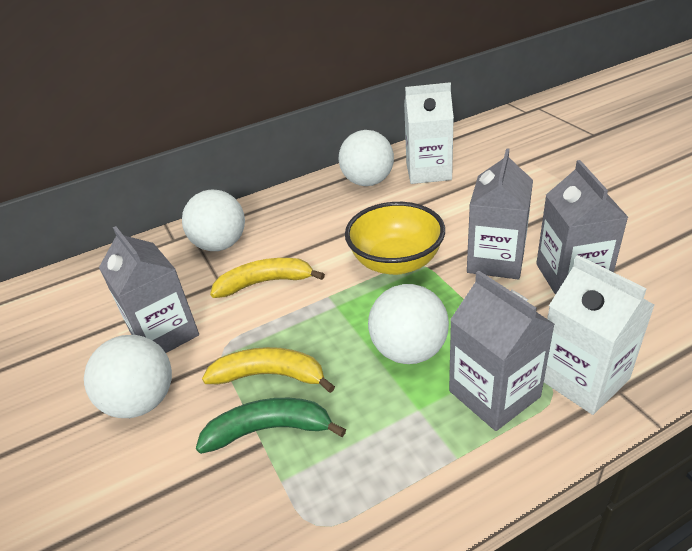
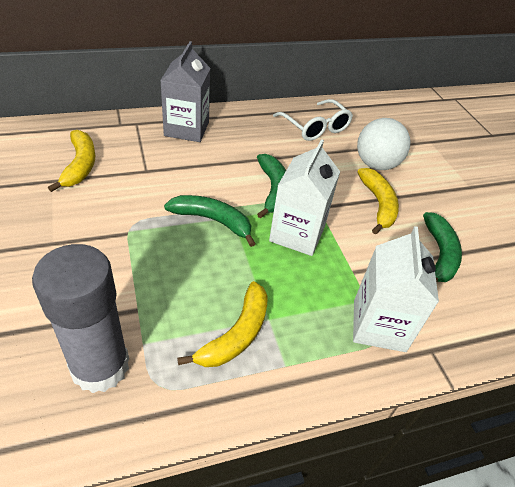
green banana: 1 -> 3
grey carton: 4 -> 1
grey glue stick: 0 -> 1
white ball: 4 -> 1
white glasses: 0 -> 1
yellow banana: 2 -> 3
yellow bowl: 1 -> 0

